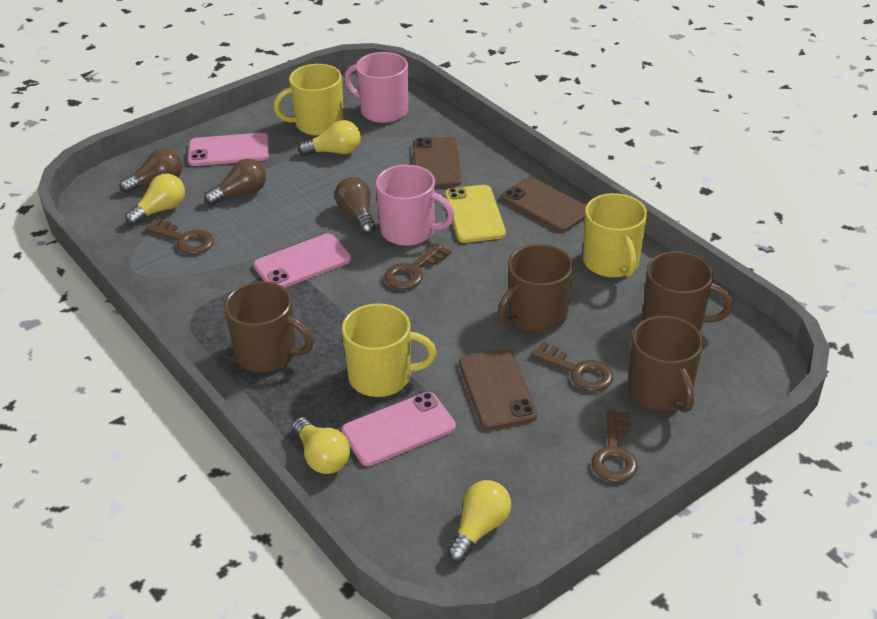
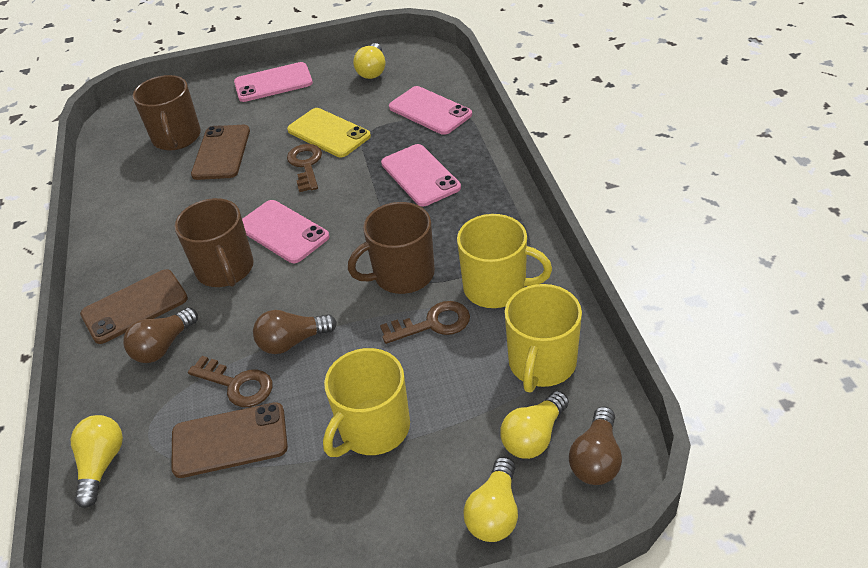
brown key: 4 -> 3
brown mug: 4 -> 3
pink mug: 2 -> 0
pink phone: 3 -> 4

